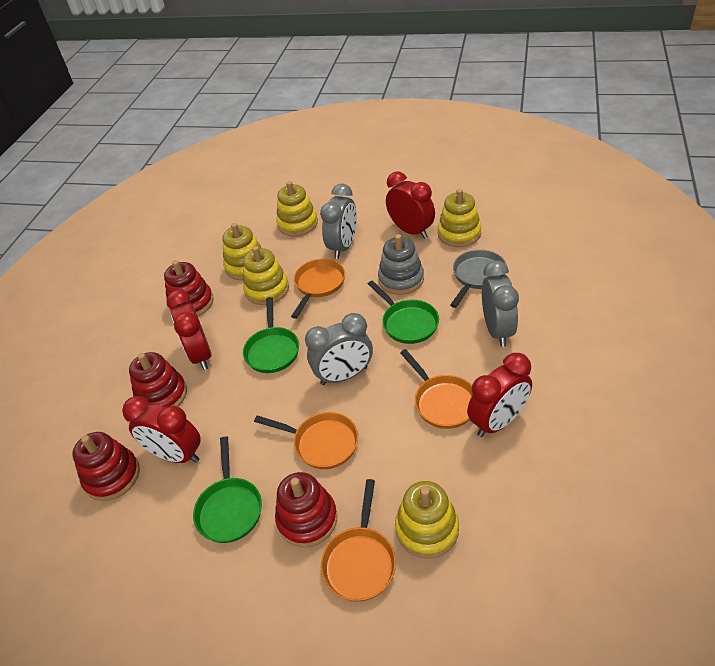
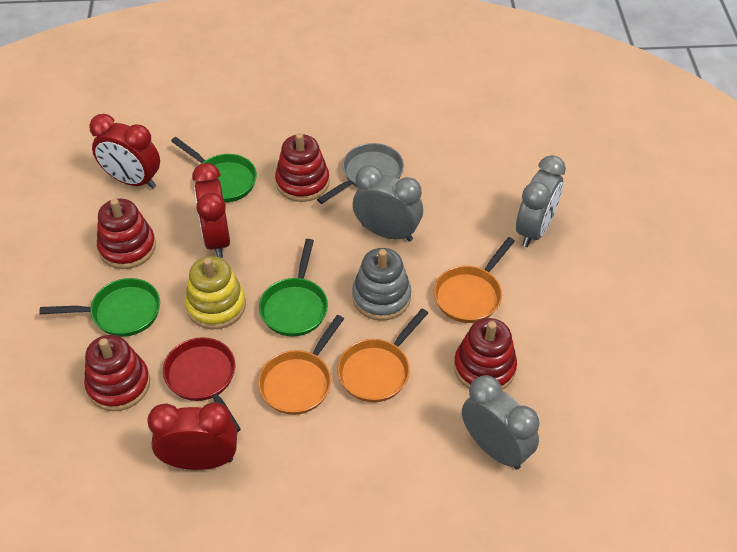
orange pan: 4 -> 3
red clock: 4 -> 3
red pan: 0 -> 1
yellow stacking toy: 5 -> 1

